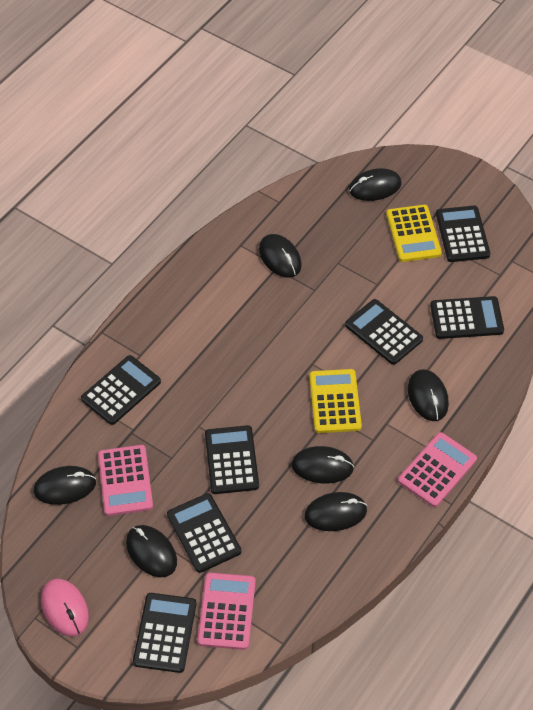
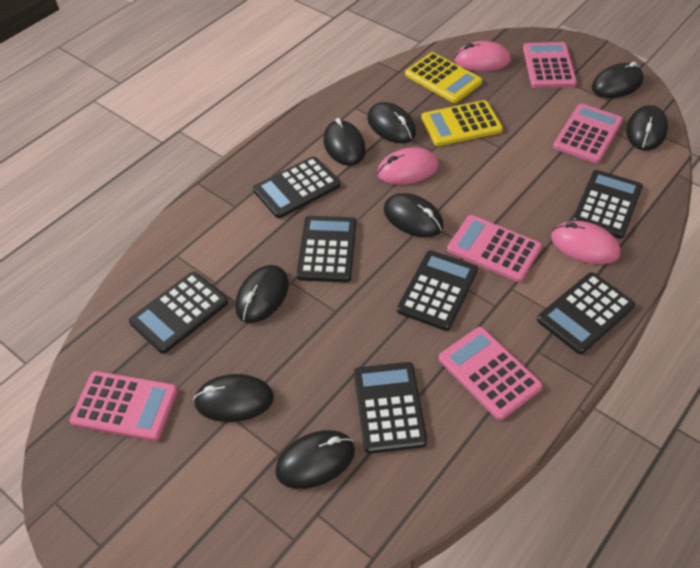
black mouse: 7 -> 8
pink calculator: 3 -> 5
pink mouse: 1 -> 3

